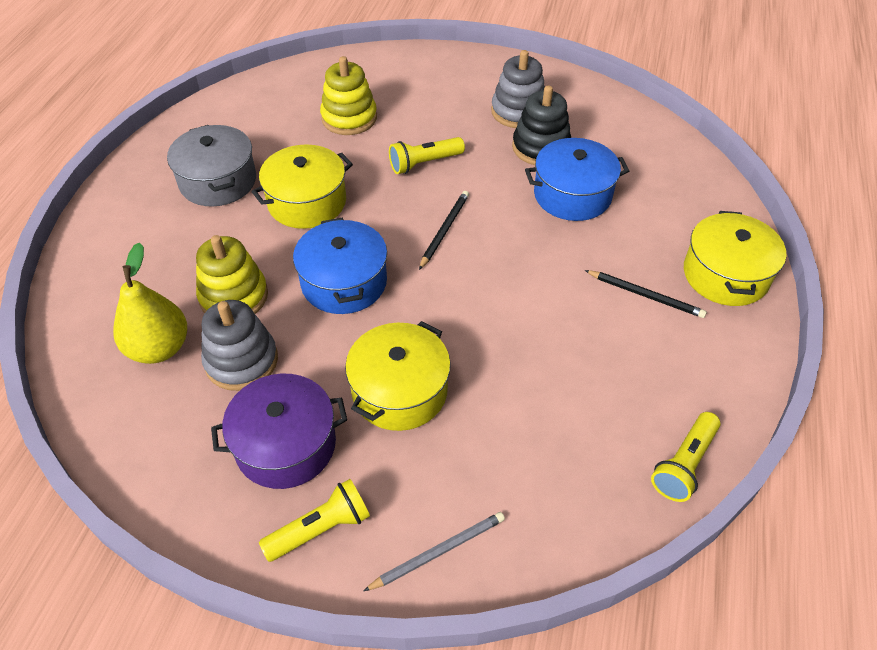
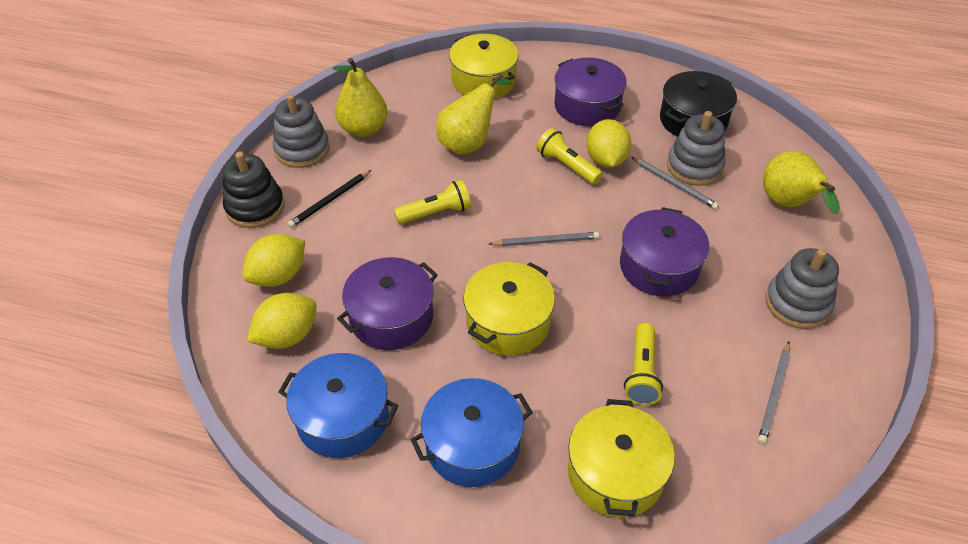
black pencil: 2 -> 1
black pot: 0 -> 1
grey pencil: 1 -> 3
grey pot: 1 -> 0
grey stacking toy: 2 -> 3
purple pot: 1 -> 3
yellow lemon: 0 -> 3
yellow pear: 1 -> 3
yellow stacking toy: 2 -> 0

